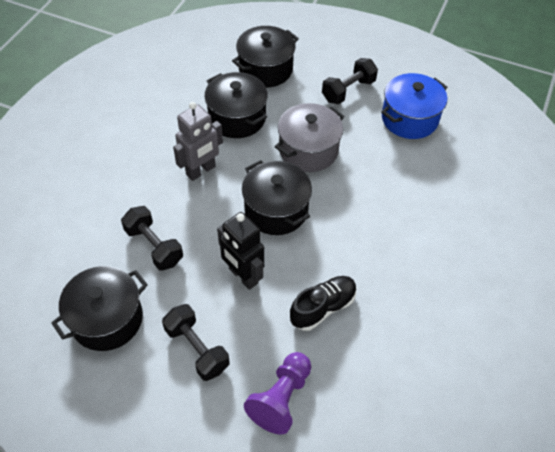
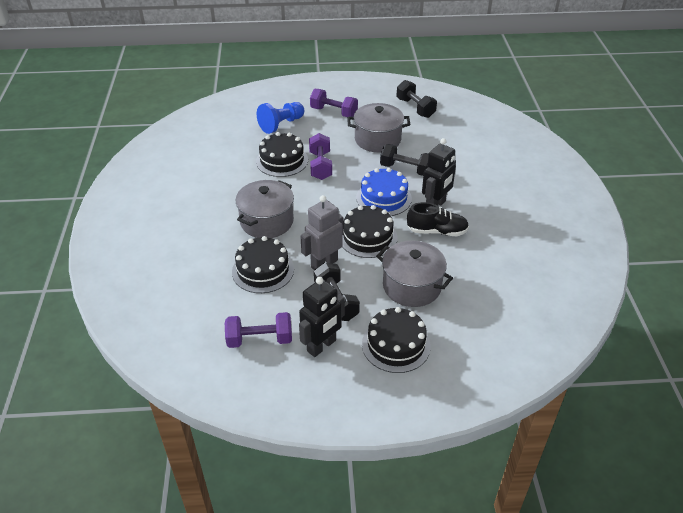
black cake: 0 -> 4
black pot: 4 -> 0
black robot: 1 -> 2
blue cake: 0 -> 1
blue pawn: 0 -> 1
blue pot: 1 -> 0
grey pot: 1 -> 3
purple dumbbell: 0 -> 3
purple pawn: 1 -> 0

